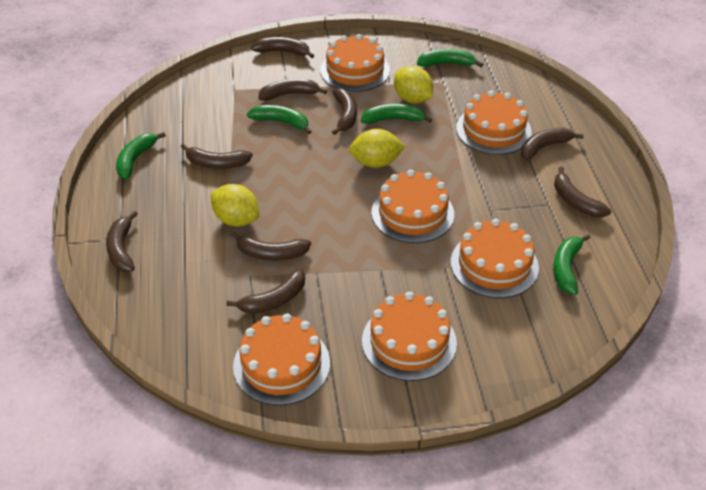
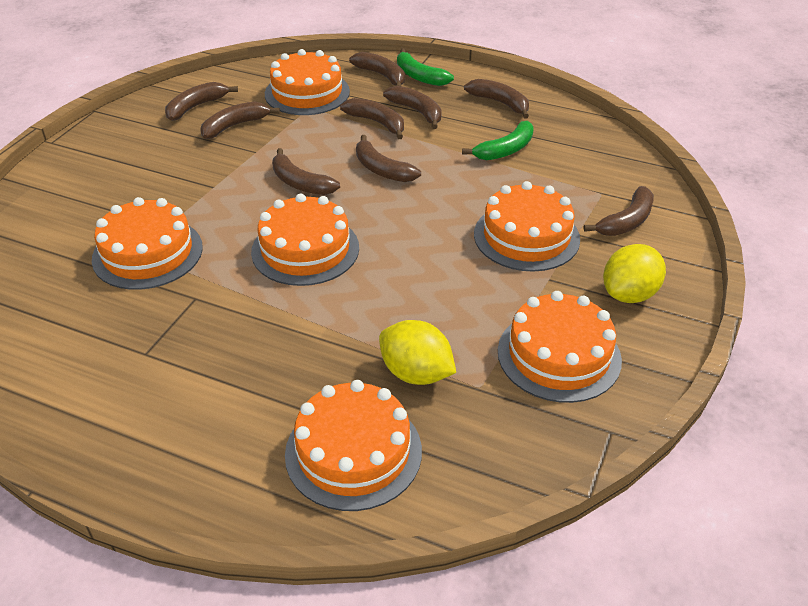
green banana: 5 -> 2
yellow lemon: 3 -> 2

